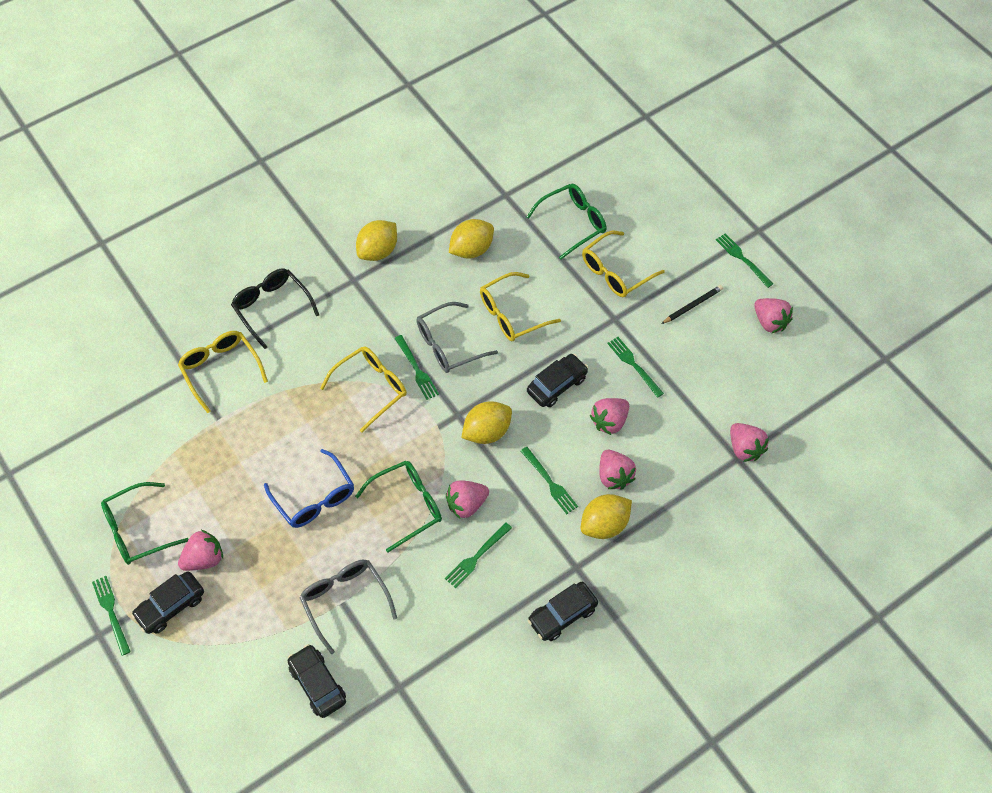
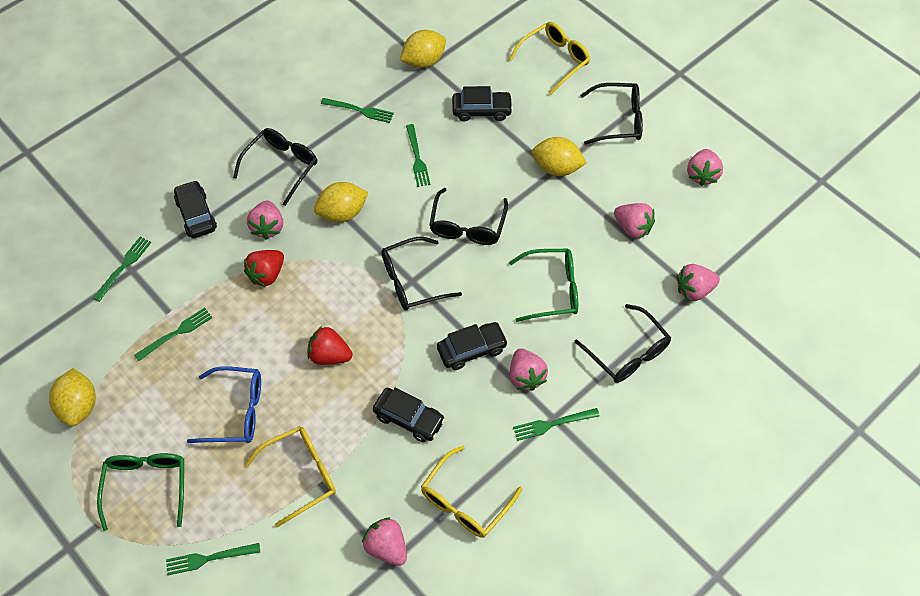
black glasses: 1 -> 5
black pencil: 1 -> 0
green glasses: 3 -> 2
grey glasses: 2 -> 0
red strawberry: 0 -> 2
yellow glasses: 4 -> 3

